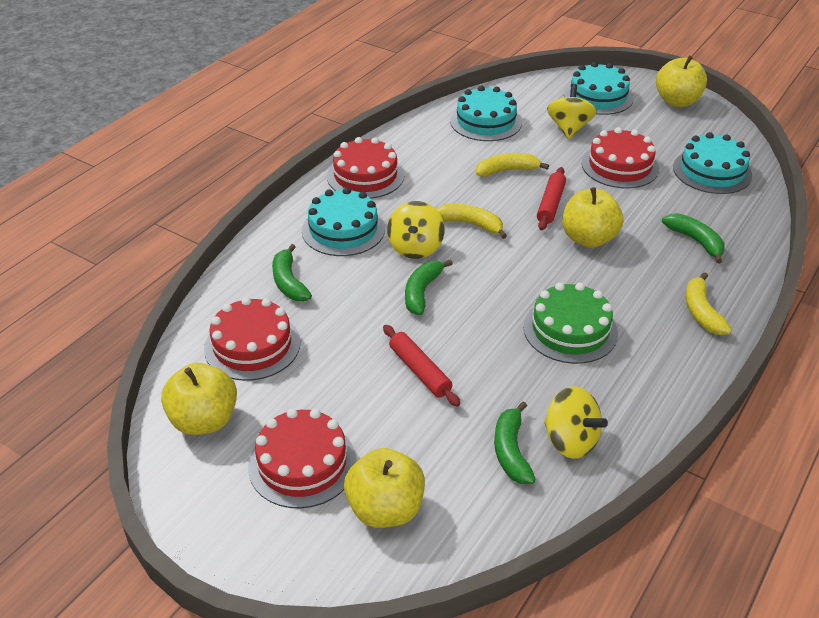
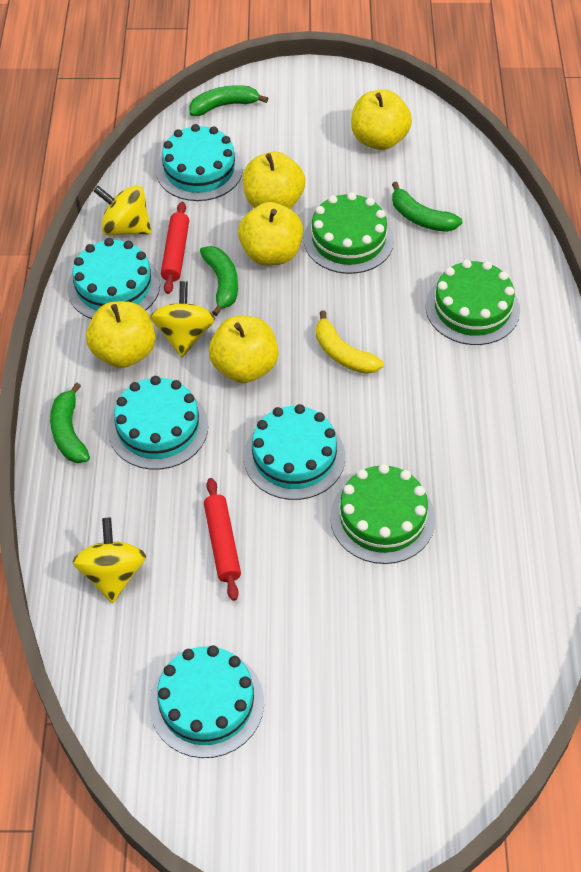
green cake: 1 -> 3
red cake: 4 -> 0
turquoise cake: 4 -> 5
yellow apple: 4 -> 5
yellow banana: 3 -> 1

